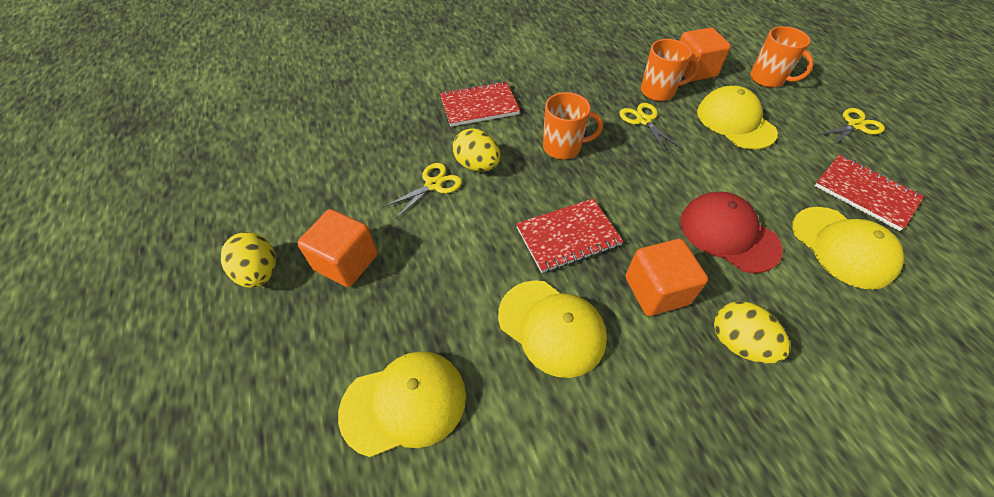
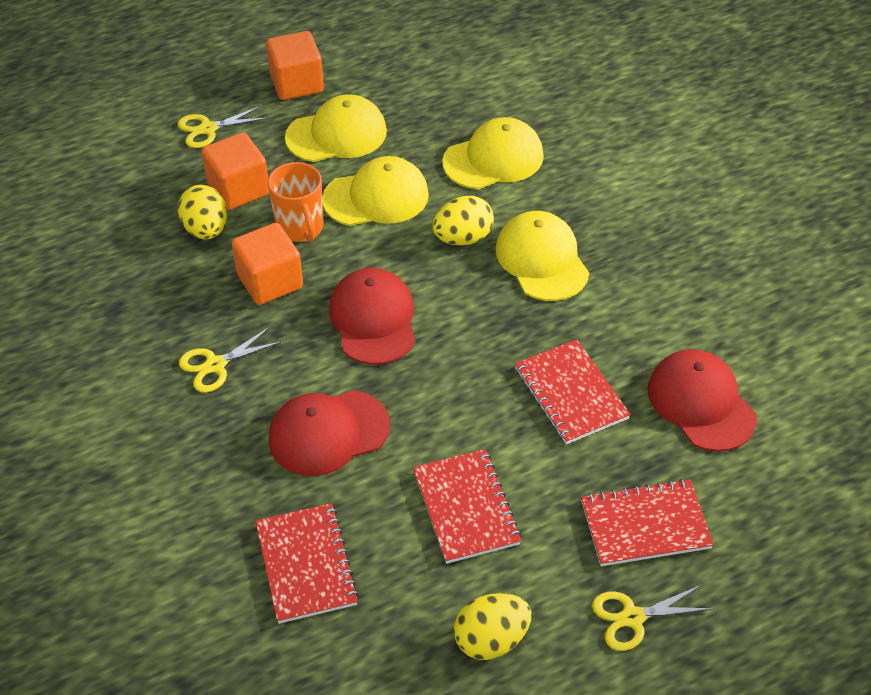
orange mug: 3 -> 1
red cap: 1 -> 3
red notebook: 3 -> 4

